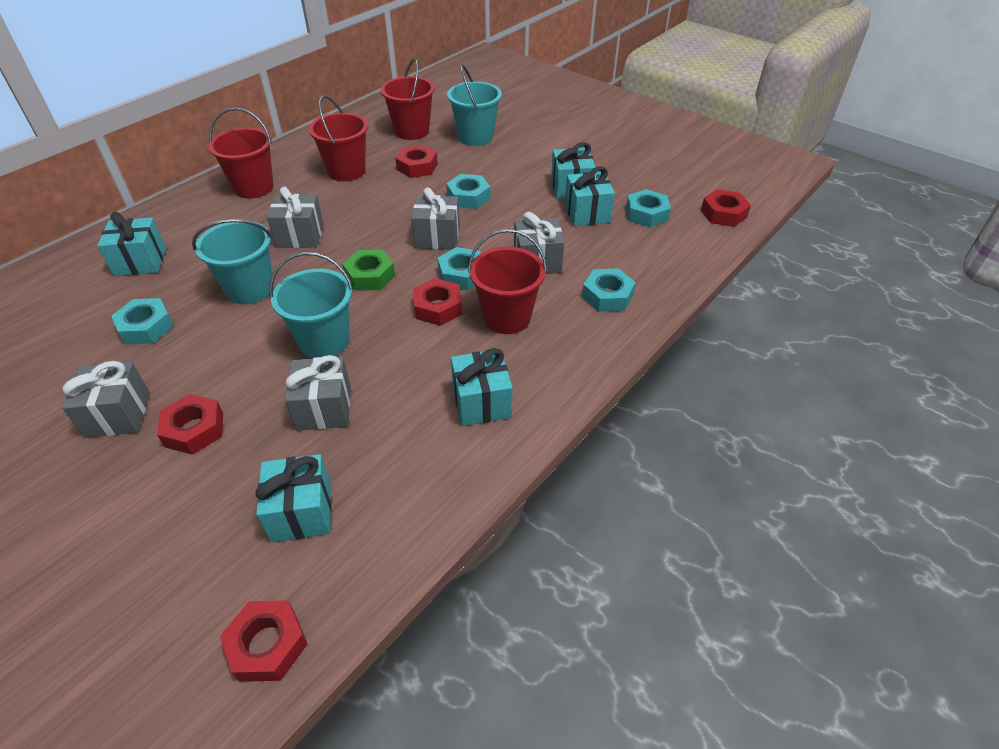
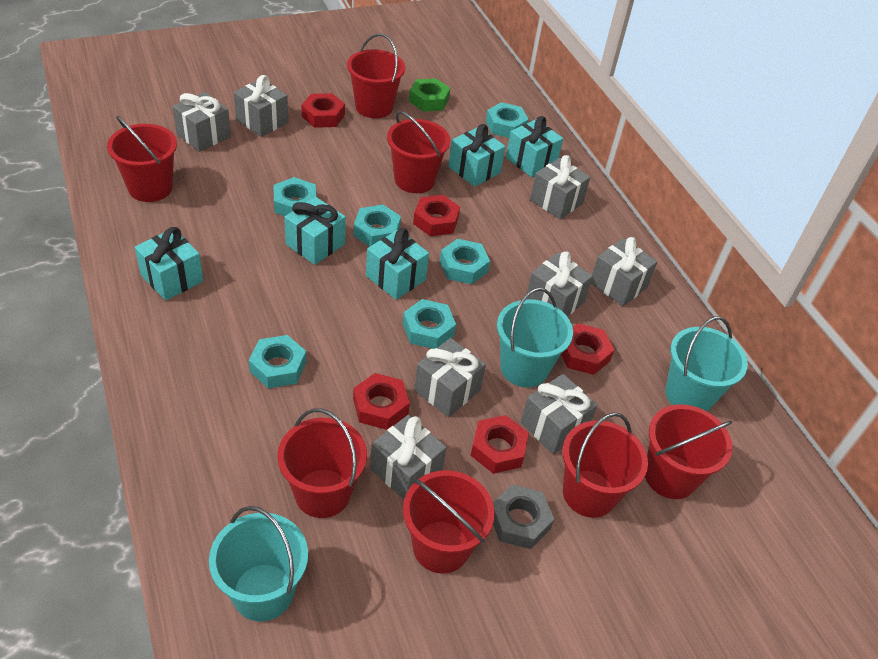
grey gift: 5 -> 8
grey nut: 0 -> 1
red bucket: 4 -> 7
turquoise nut: 5 -> 6

